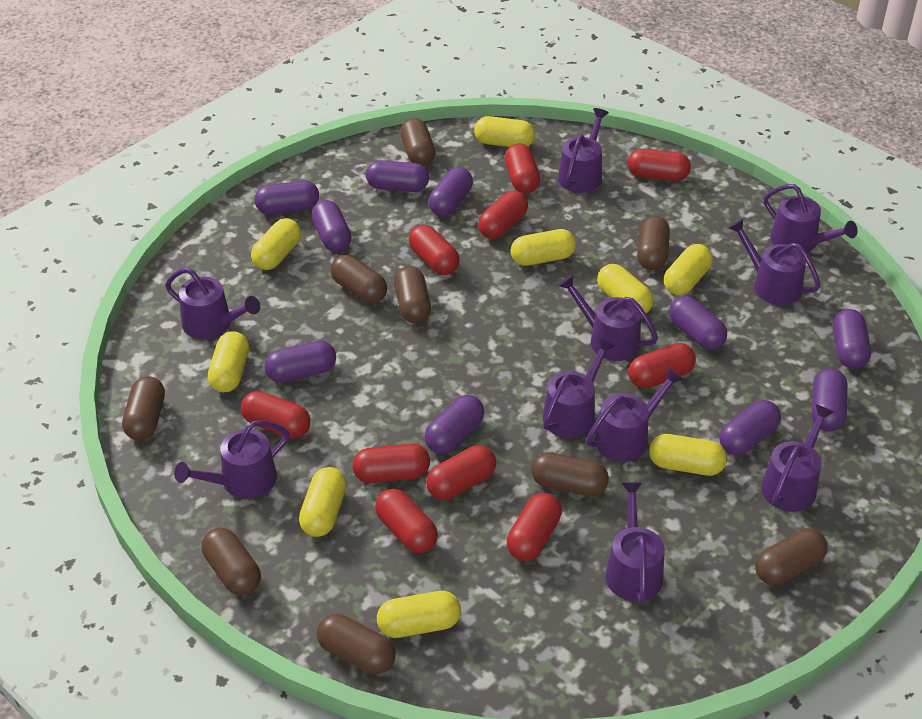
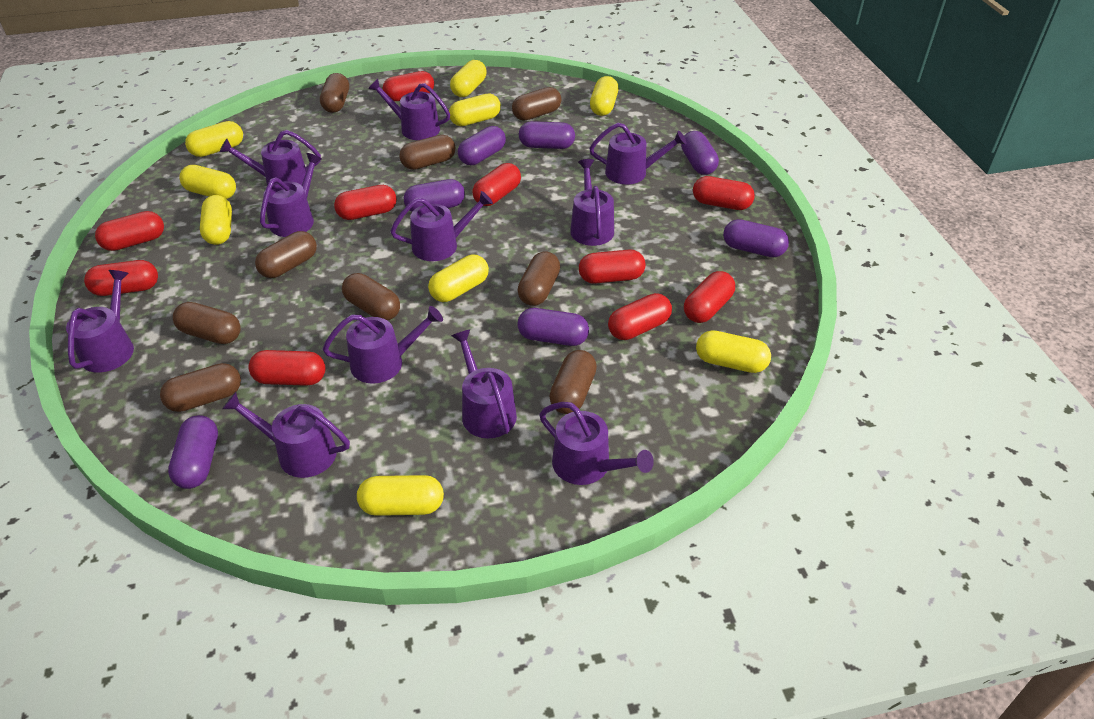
purple capsule: 10 -> 7
purple watering can: 10 -> 11

